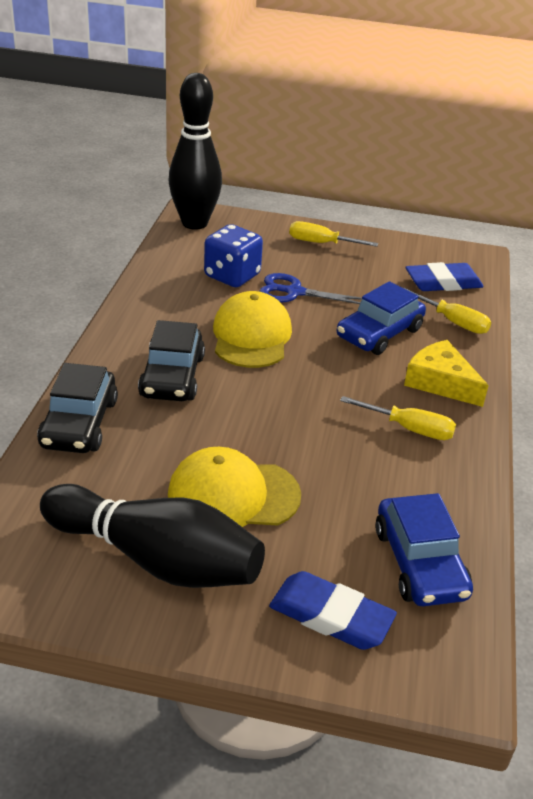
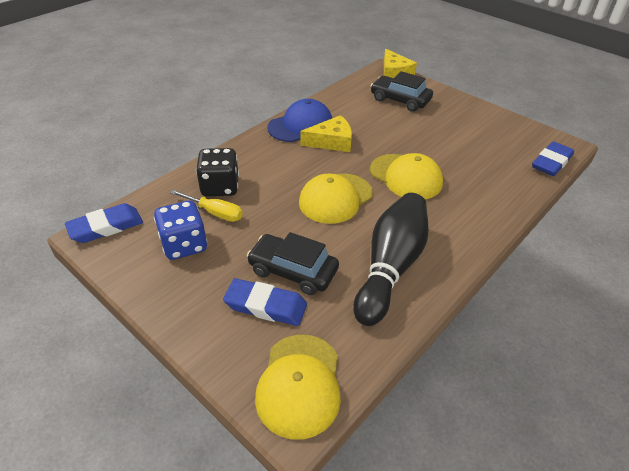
black bowling pin: 2 -> 1
black dice: 0 -> 1
blue cap: 0 -> 1
blue car: 2 -> 0
blue eraser: 2 -> 3
blue scissors: 1 -> 0
yellow cap: 2 -> 3
yellow cheese: 1 -> 2
yellow screwdriver: 3 -> 1

